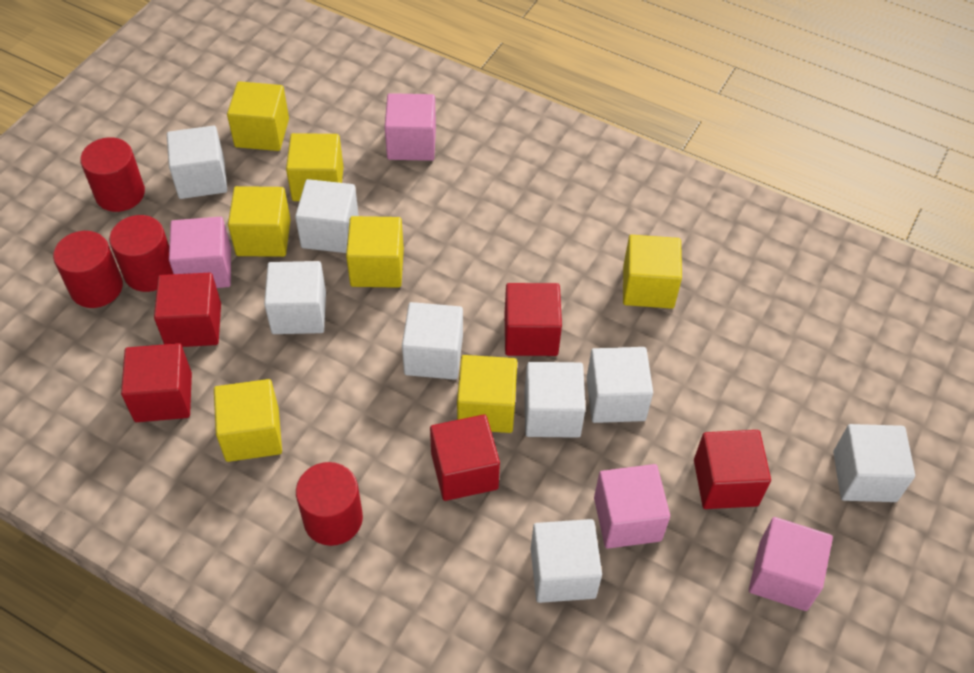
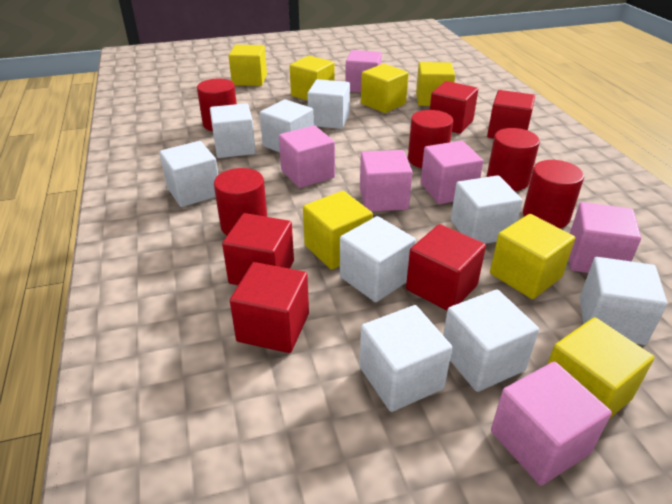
pink cube: 4 -> 6
red cylinder: 4 -> 5
white cube: 8 -> 9

